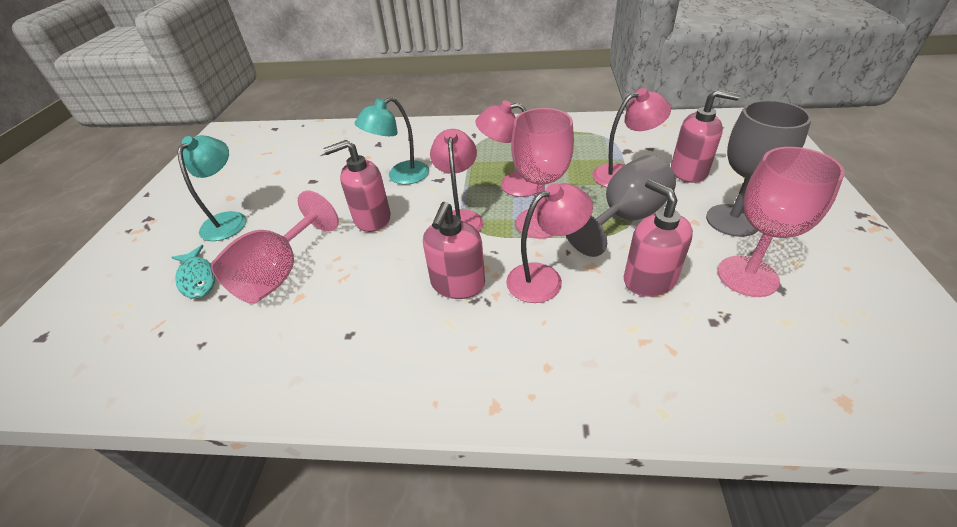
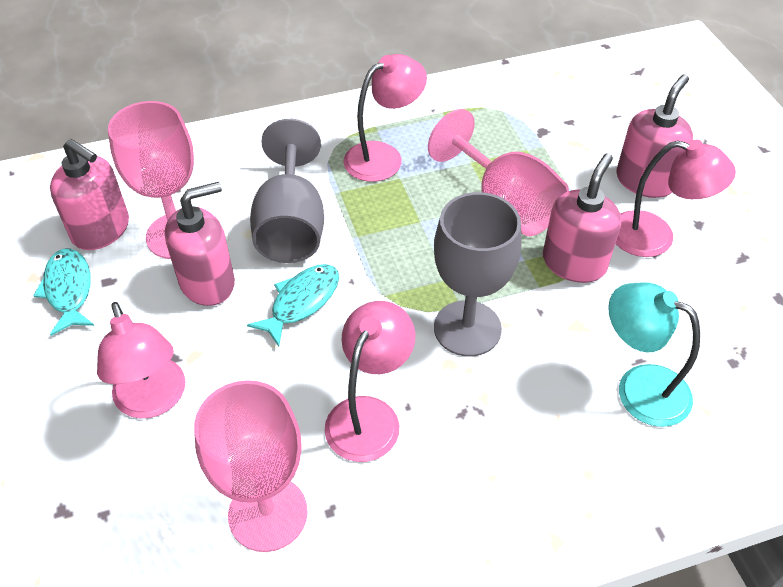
turquoise fish: 1 -> 2
turquoise lamp: 2 -> 1

